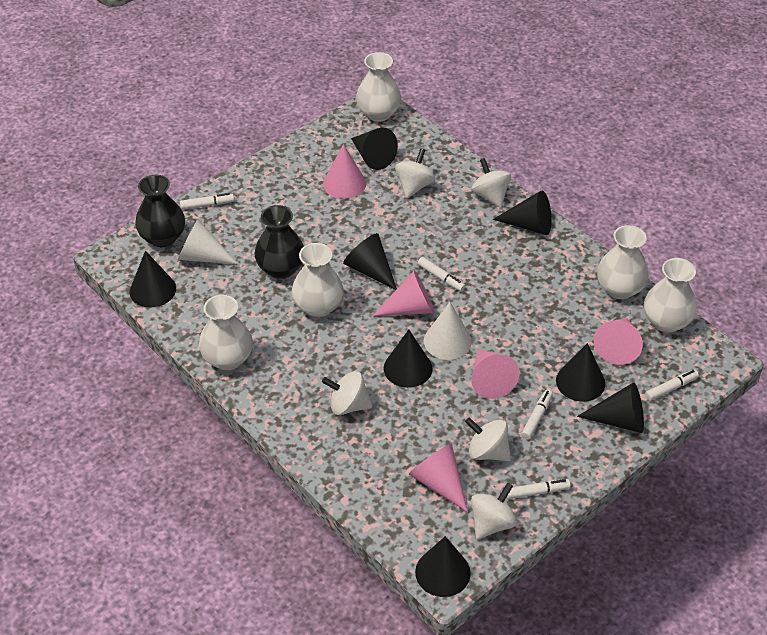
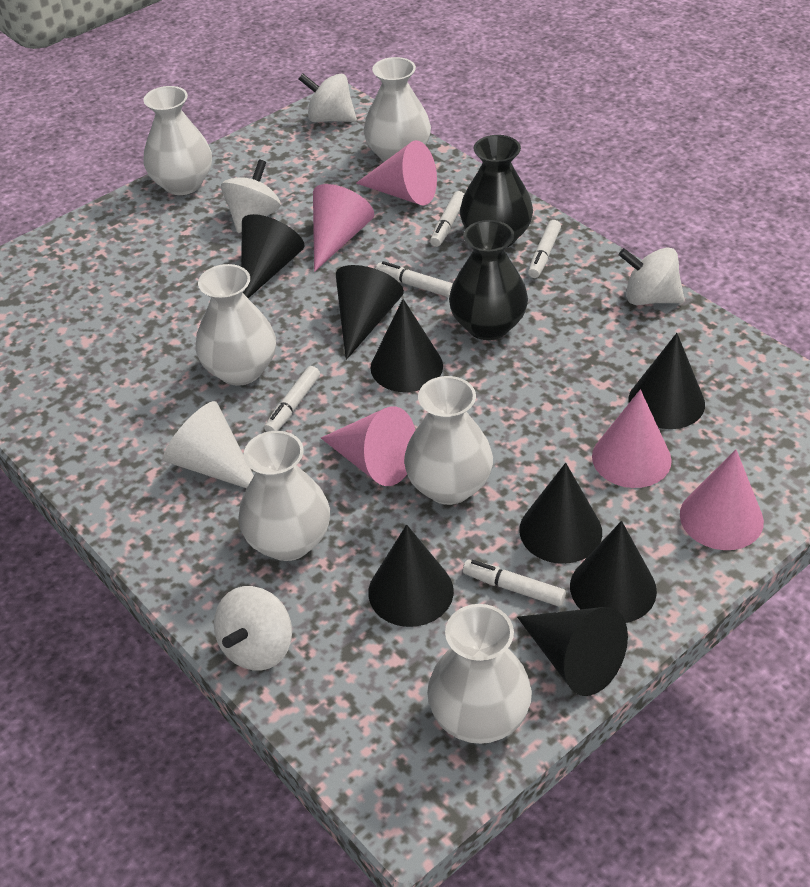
white cone: 2 -> 1
white spinning top: 5 -> 4
white vase: 5 -> 6

